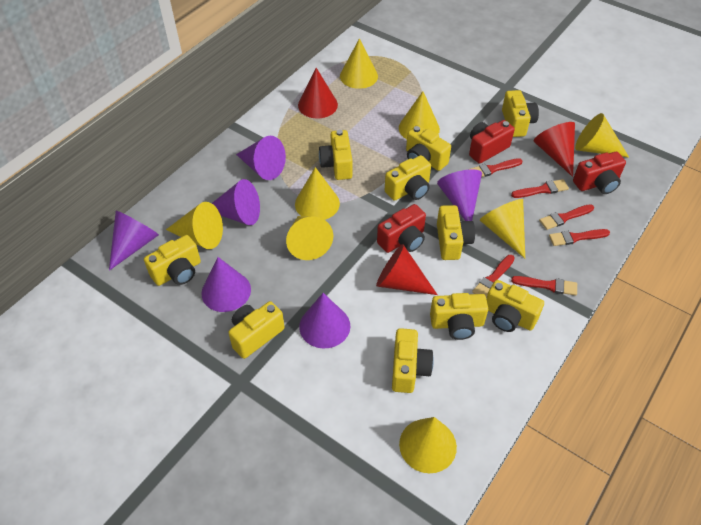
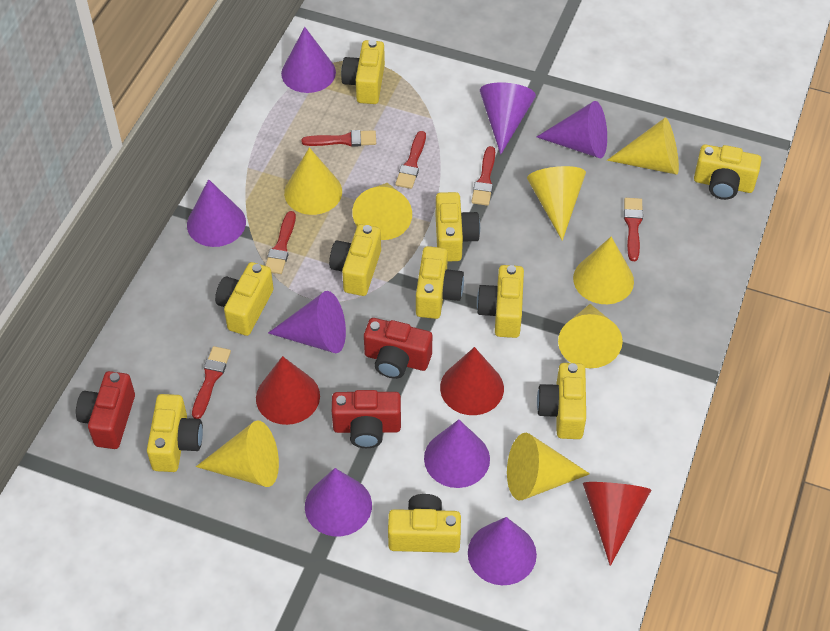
purple cone: 6 -> 8

